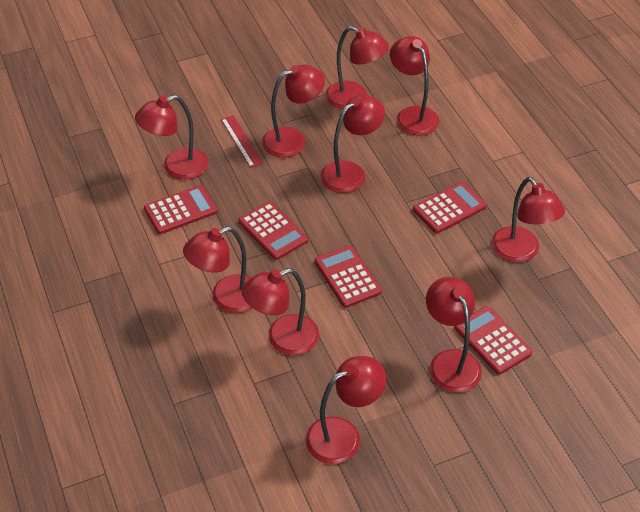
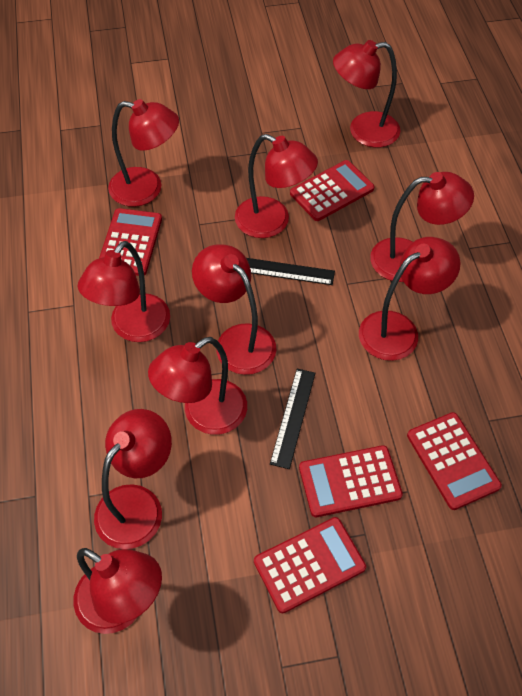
black ruler: 0 -> 2
red ruler: 1 -> 0

